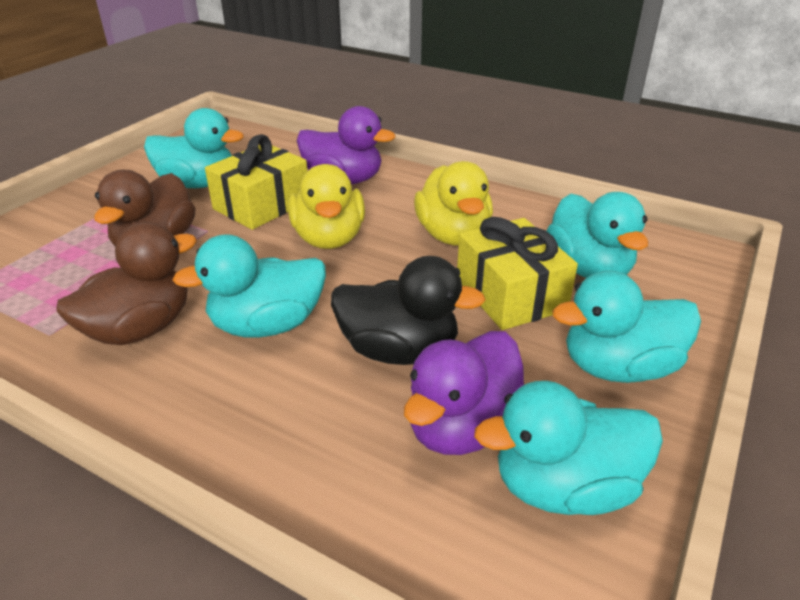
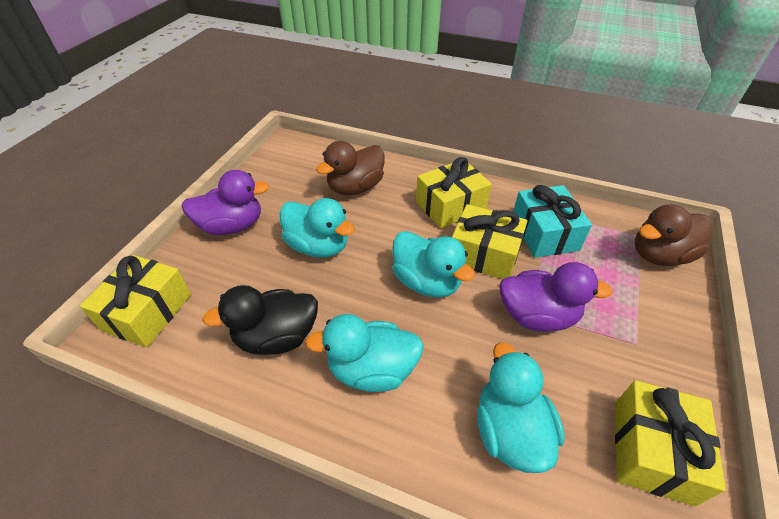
turquoise duck: 5 -> 4
turquoise gift: 0 -> 1
yellow duck: 2 -> 0
yellow gift: 2 -> 4

